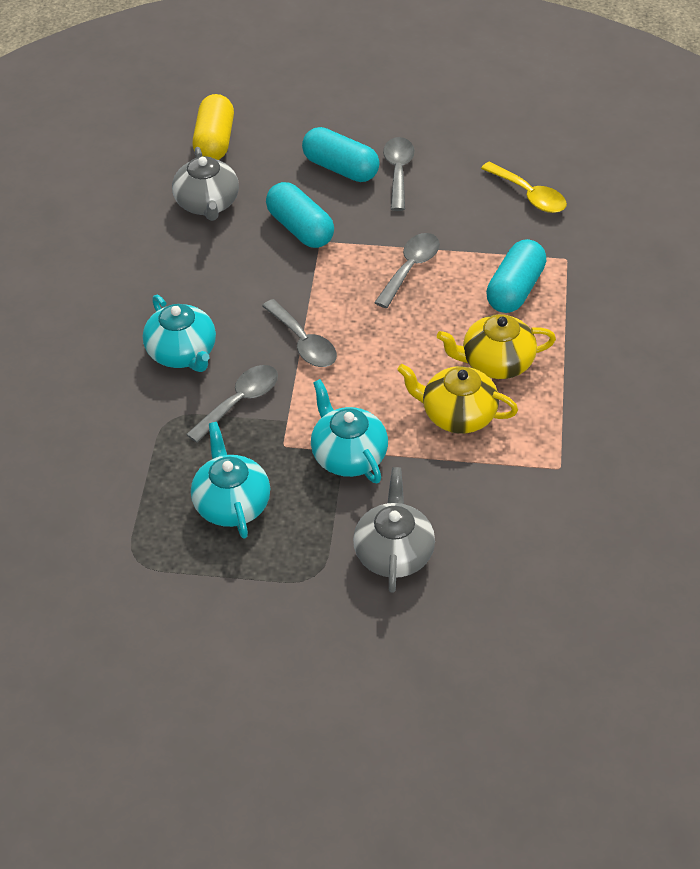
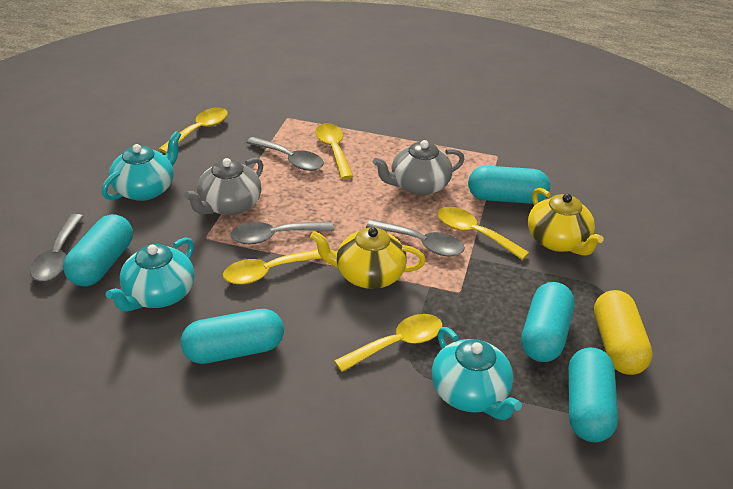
turquoise capsule: 3 -> 5
yellow spoon: 1 -> 5

